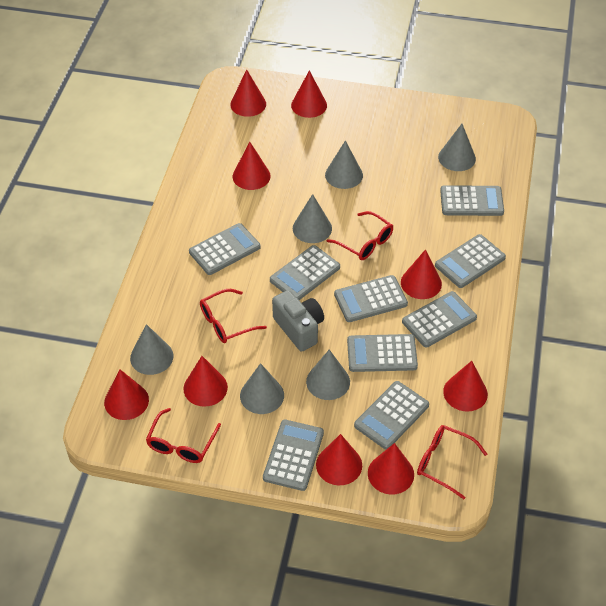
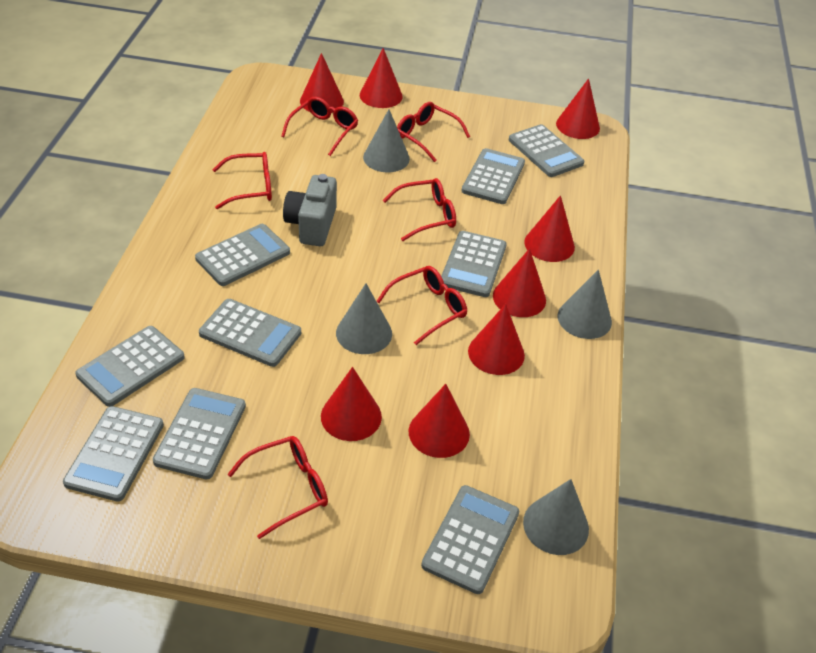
grey cone: 6 -> 4
red cone: 9 -> 8
red glasses: 4 -> 6

